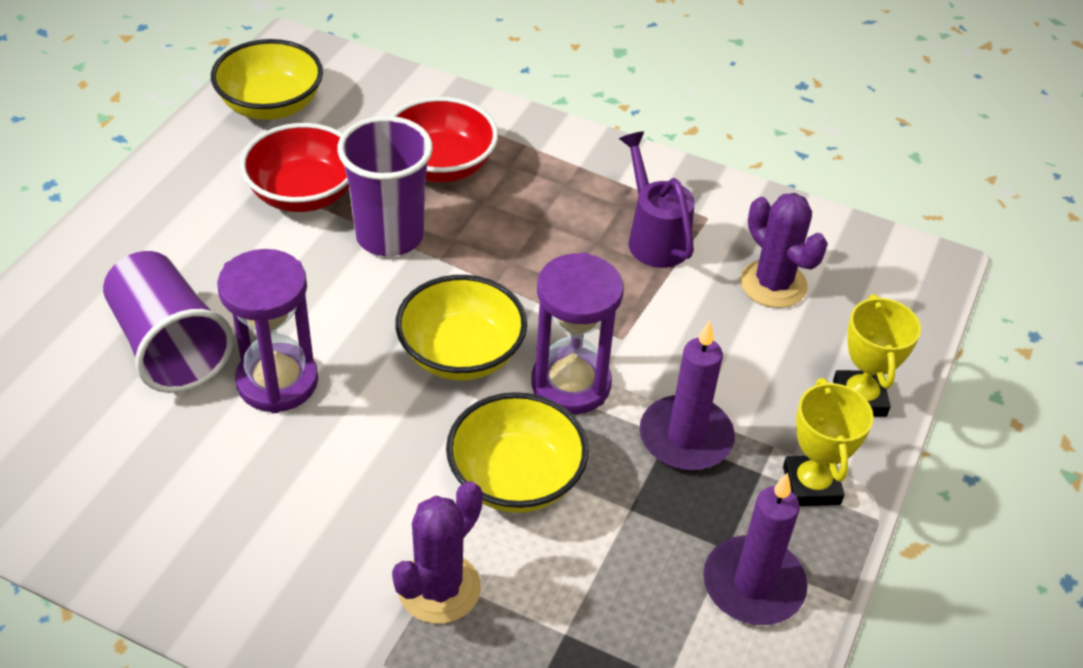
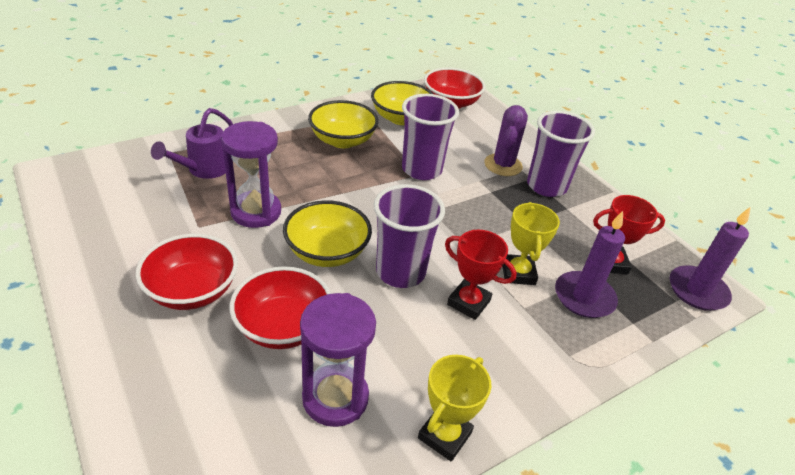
purple cactus: 2 -> 1
purple cup: 2 -> 3
red bowl: 2 -> 3
red trophy: 0 -> 2

